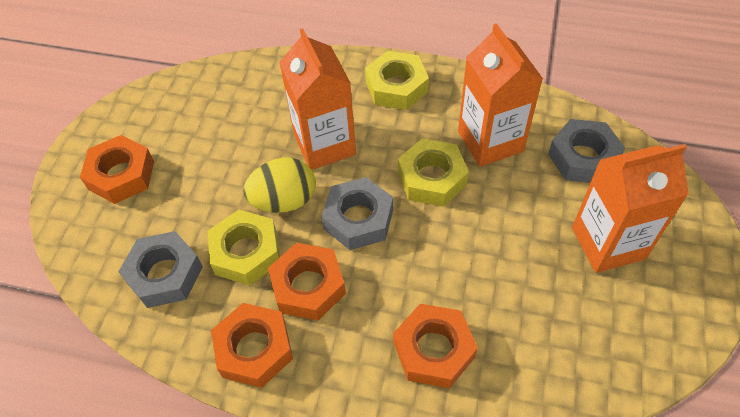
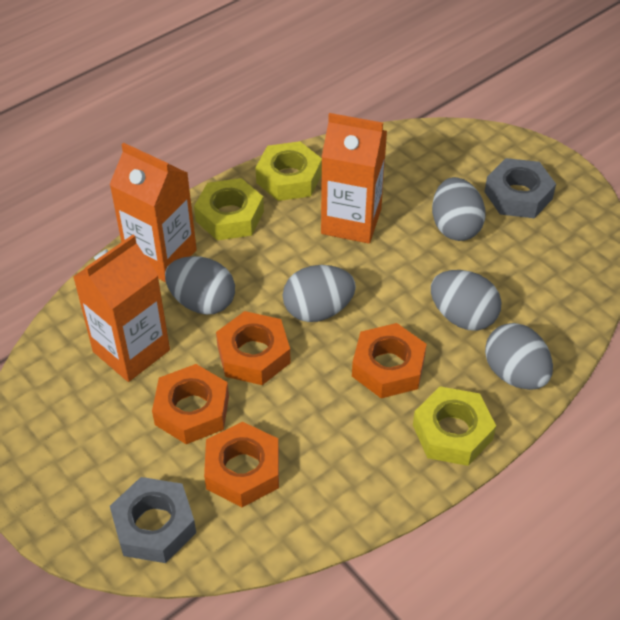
grey egg: 0 -> 5
grey nut: 3 -> 2
yellow egg: 1 -> 0

